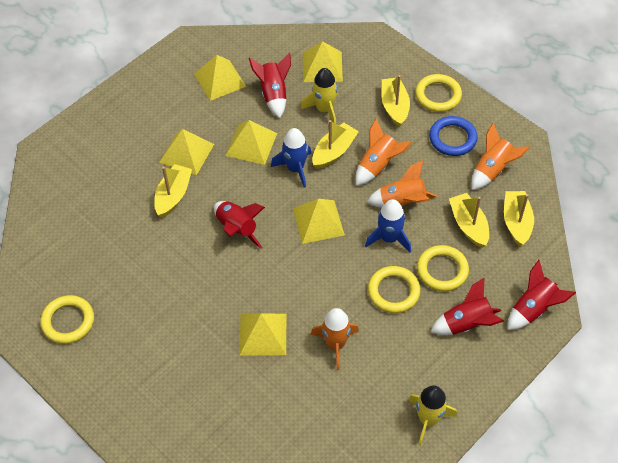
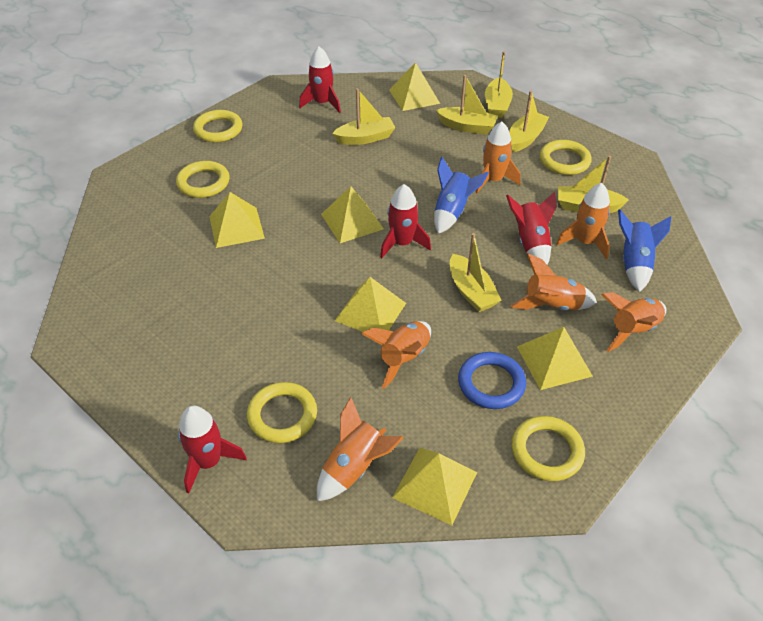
orange rocket: 4 -> 6
yellow boat: 5 -> 6
yellow ring: 4 -> 5
yellow rocket: 2 -> 0

